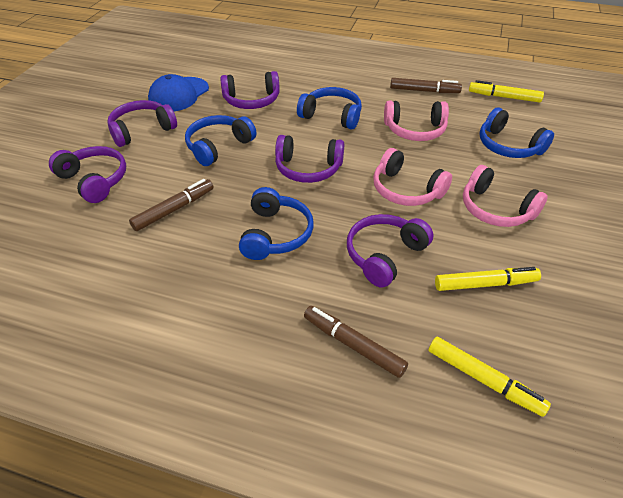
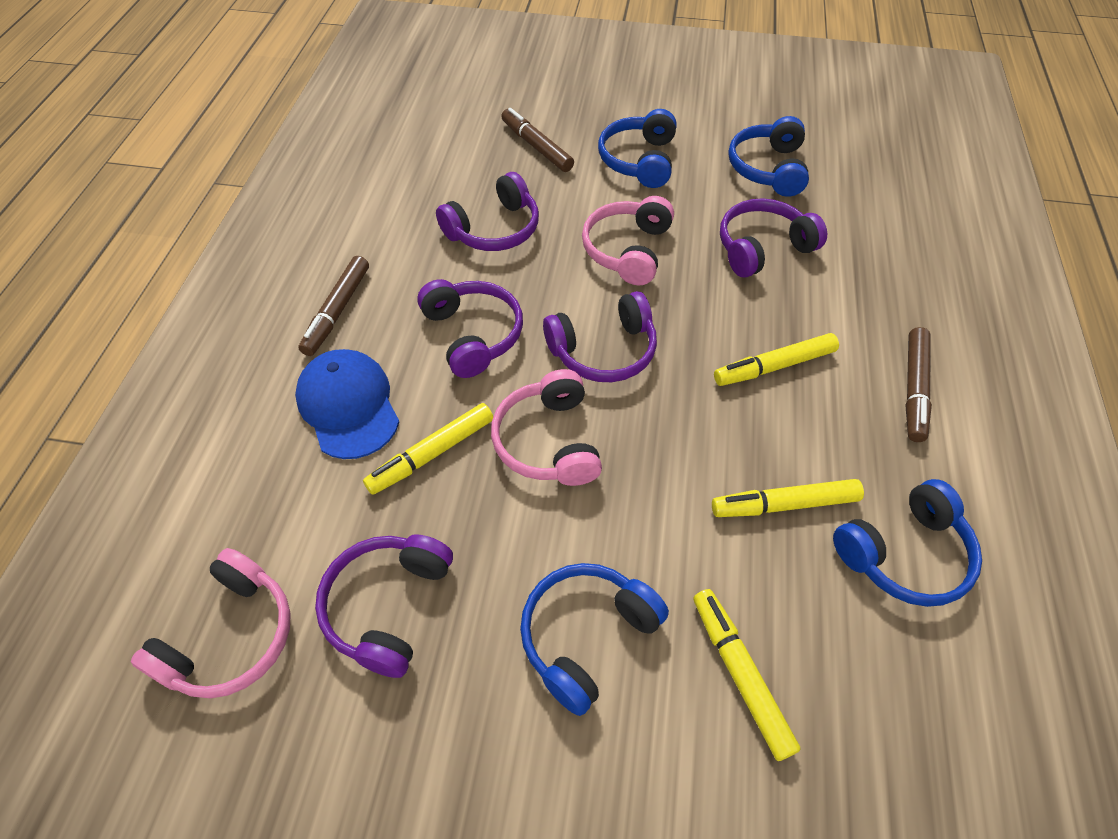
yellow marker: 3 -> 4

